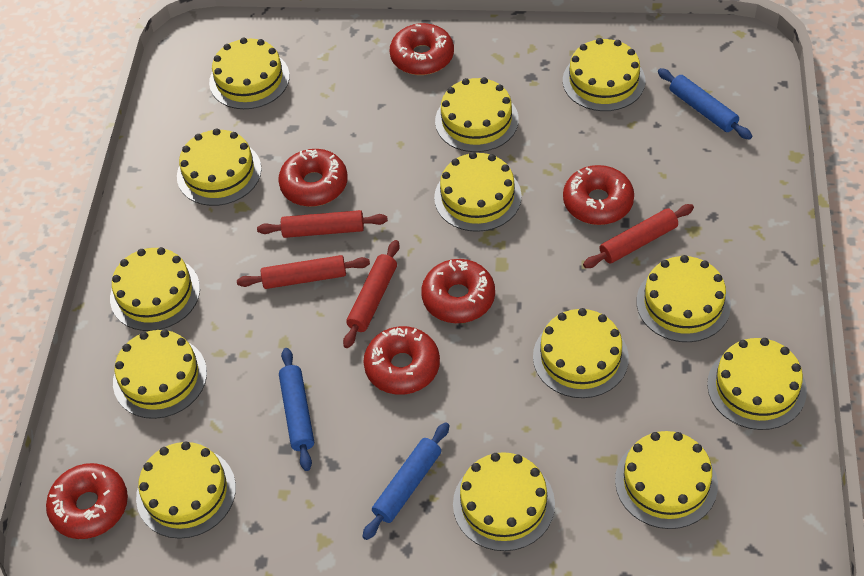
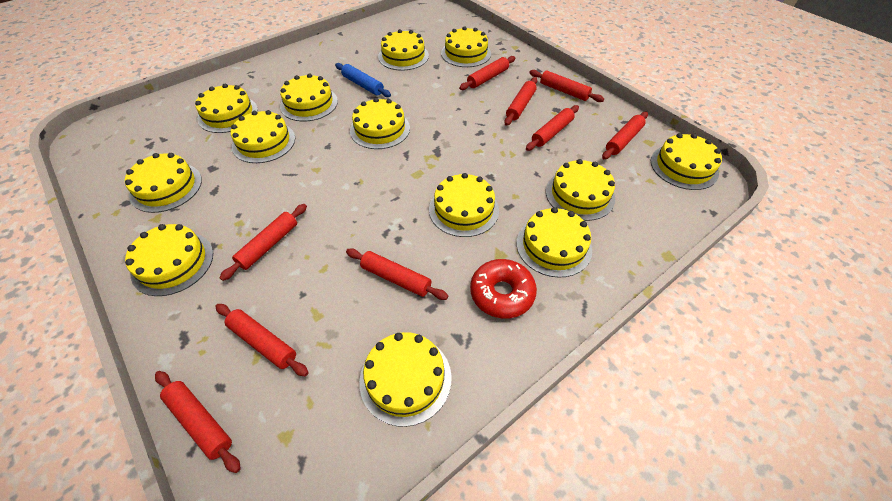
blue rolling pin: 3 -> 1
red donut: 6 -> 1
red rolling pin: 4 -> 9

